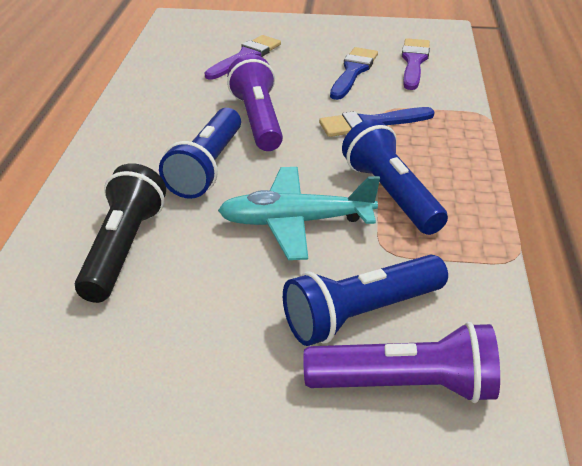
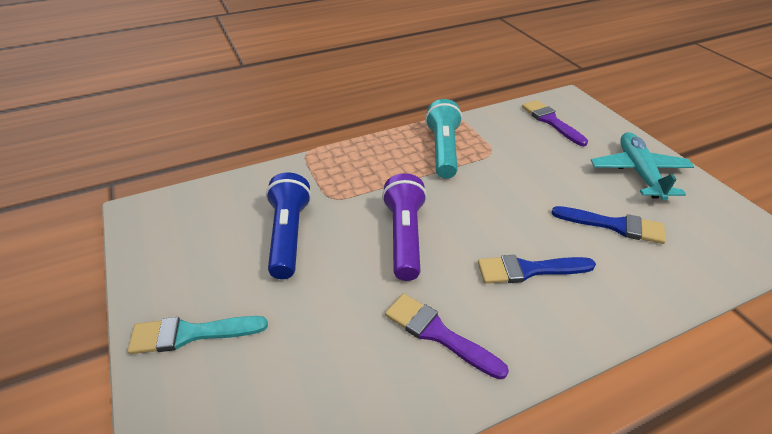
black flashlight: 1 -> 0
blue flashlight: 3 -> 1
purple flashlight: 2 -> 1
turquoise brush: 0 -> 1
turquoise flashlight: 0 -> 1

